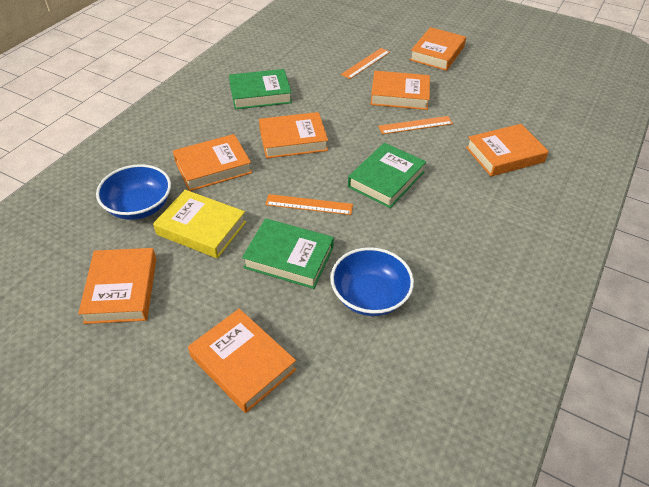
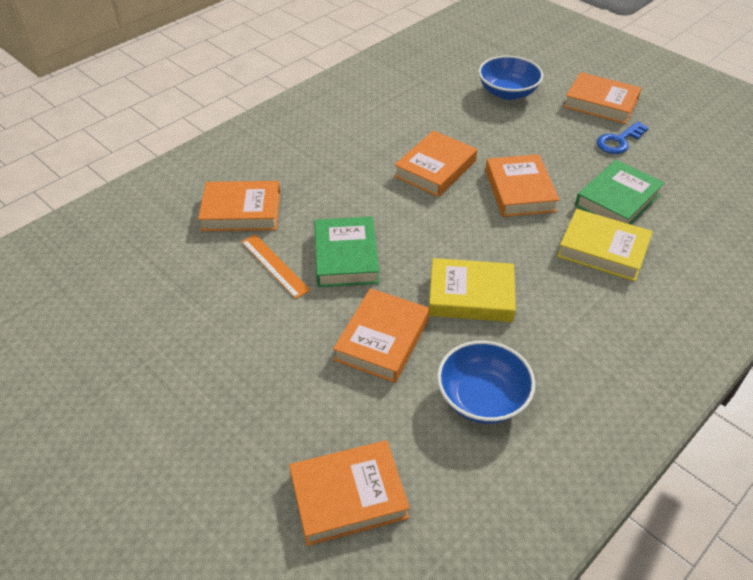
blue key: 0 -> 1
green book: 3 -> 2
orange book: 7 -> 6
orange ruler: 3 -> 1
yellow book: 1 -> 2

